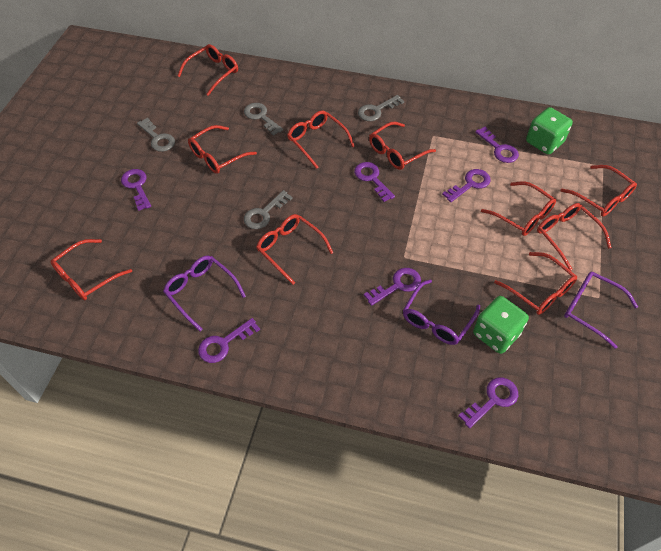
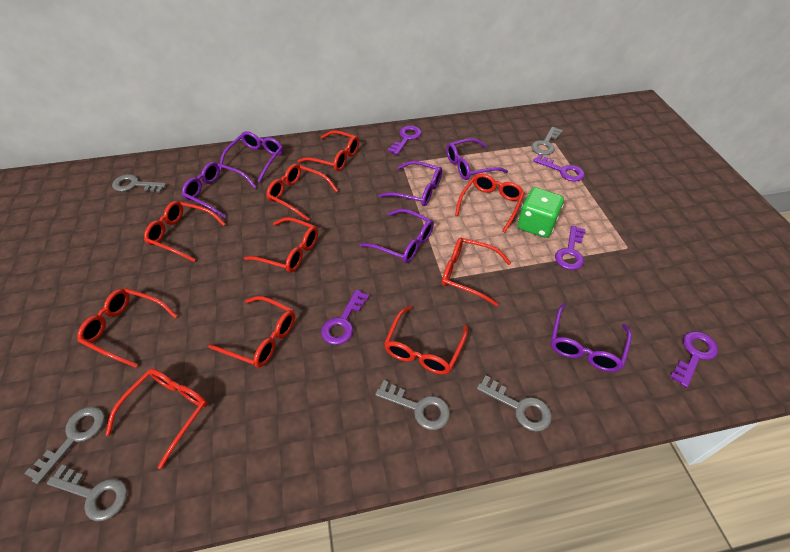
green dice: 2 -> 1
grey key: 4 -> 6
purple glasses: 3 -> 6
purple key: 7 -> 5

